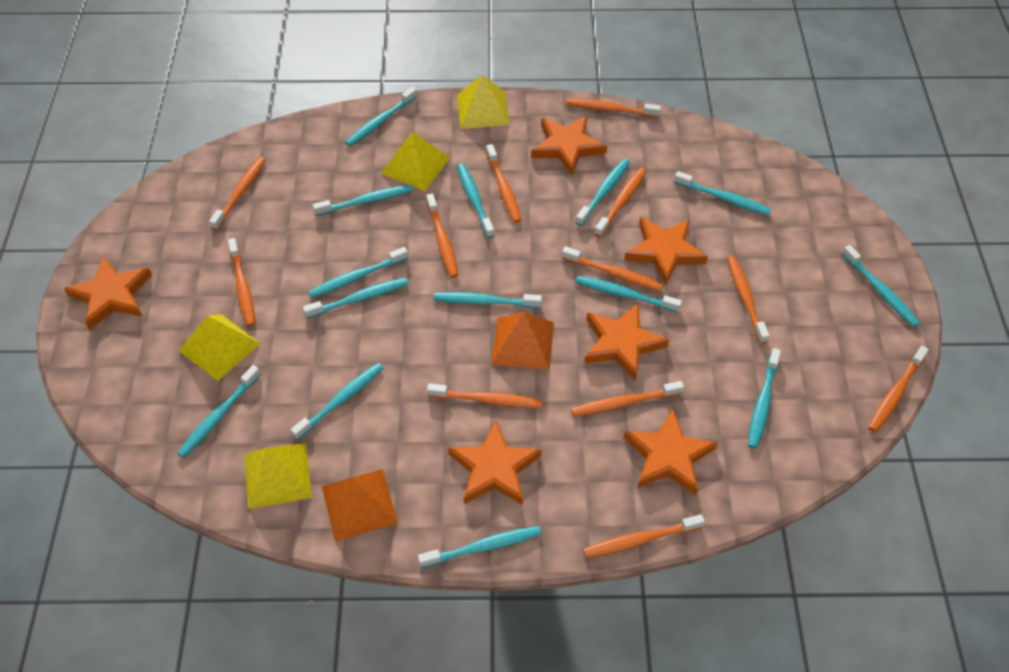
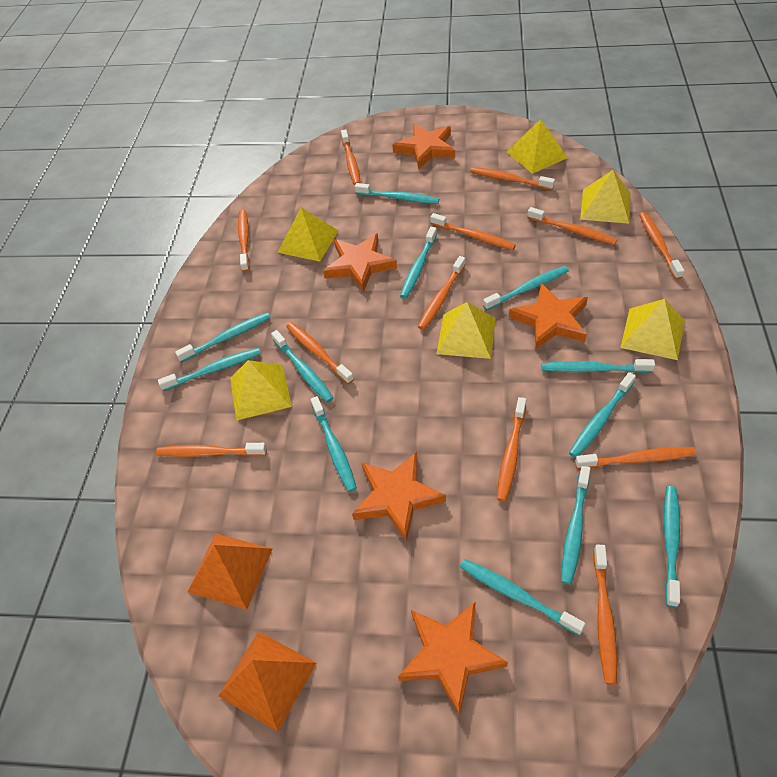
orange star: 6 -> 5
turquoise toothbrush: 14 -> 12
yellow pyramid: 4 -> 6

